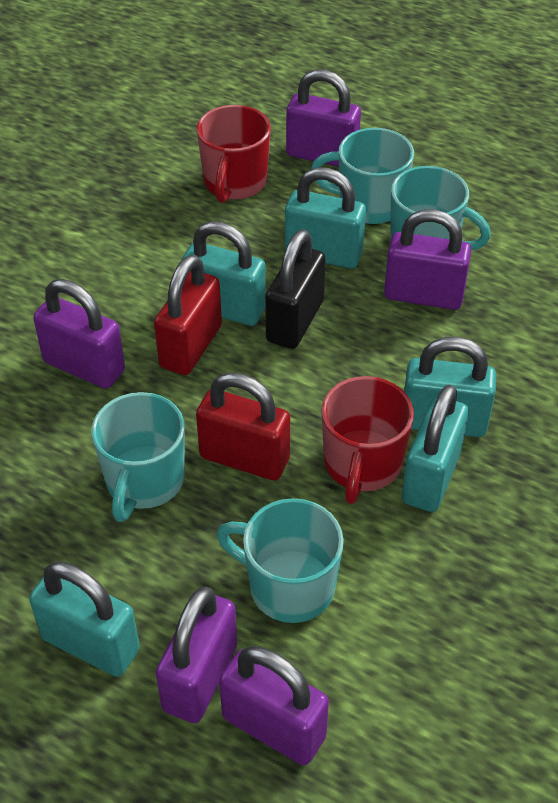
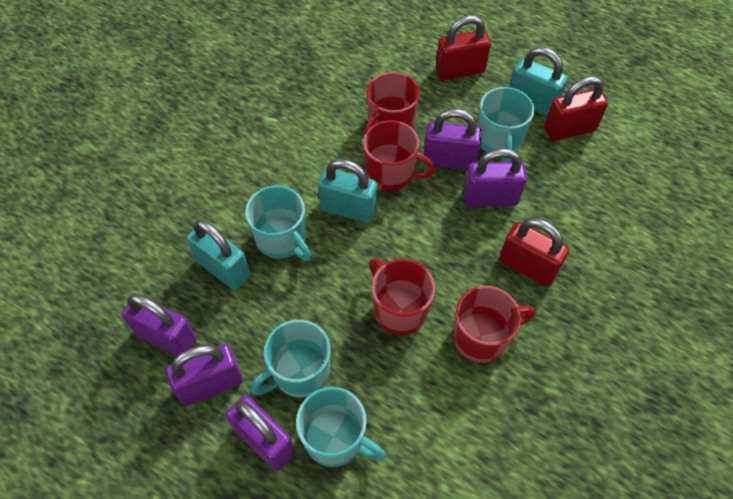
black padlock: 1 -> 0
red mug: 2 -> 4
red padlock: 2 -> 3
turquoise padlock: 5 -> 3

